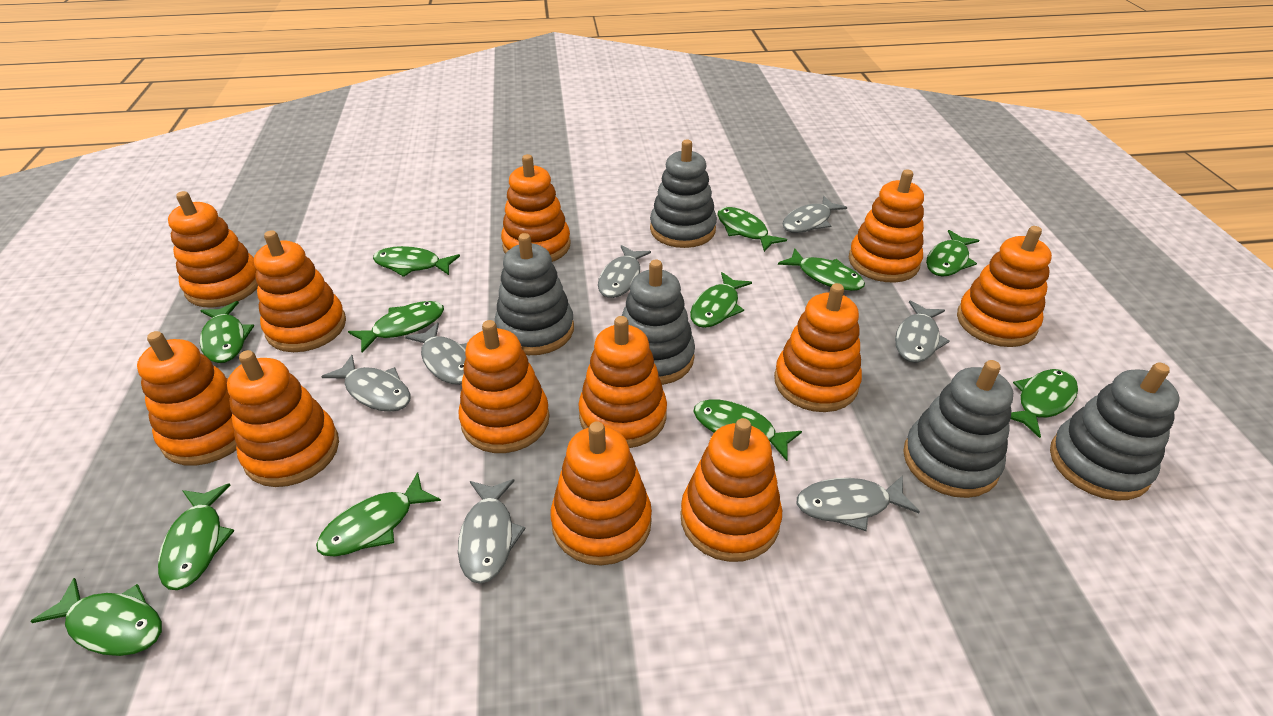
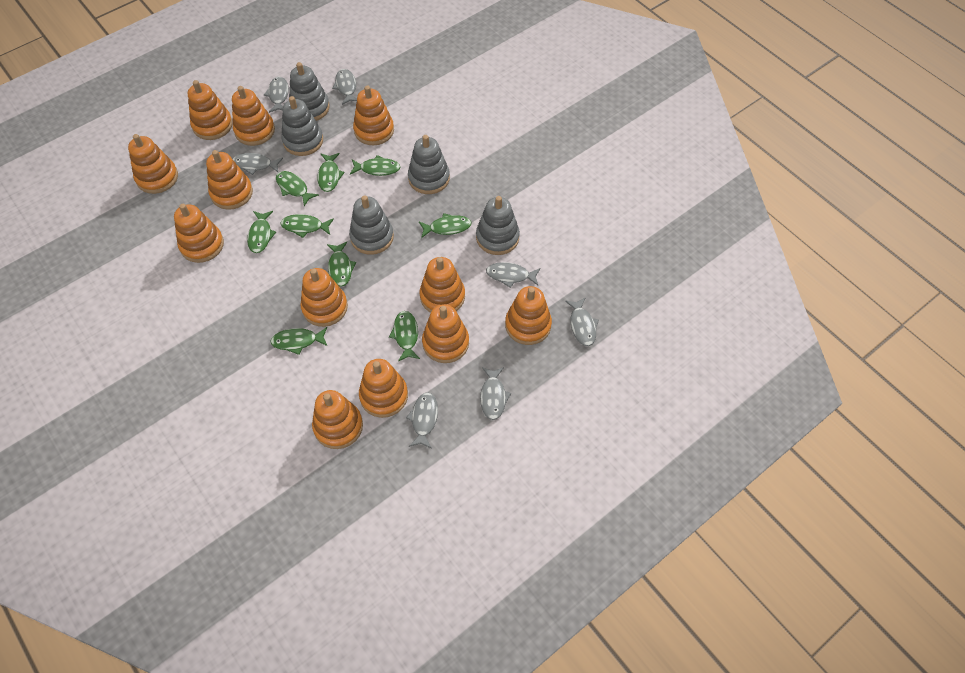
green fish: 12 -> 9

